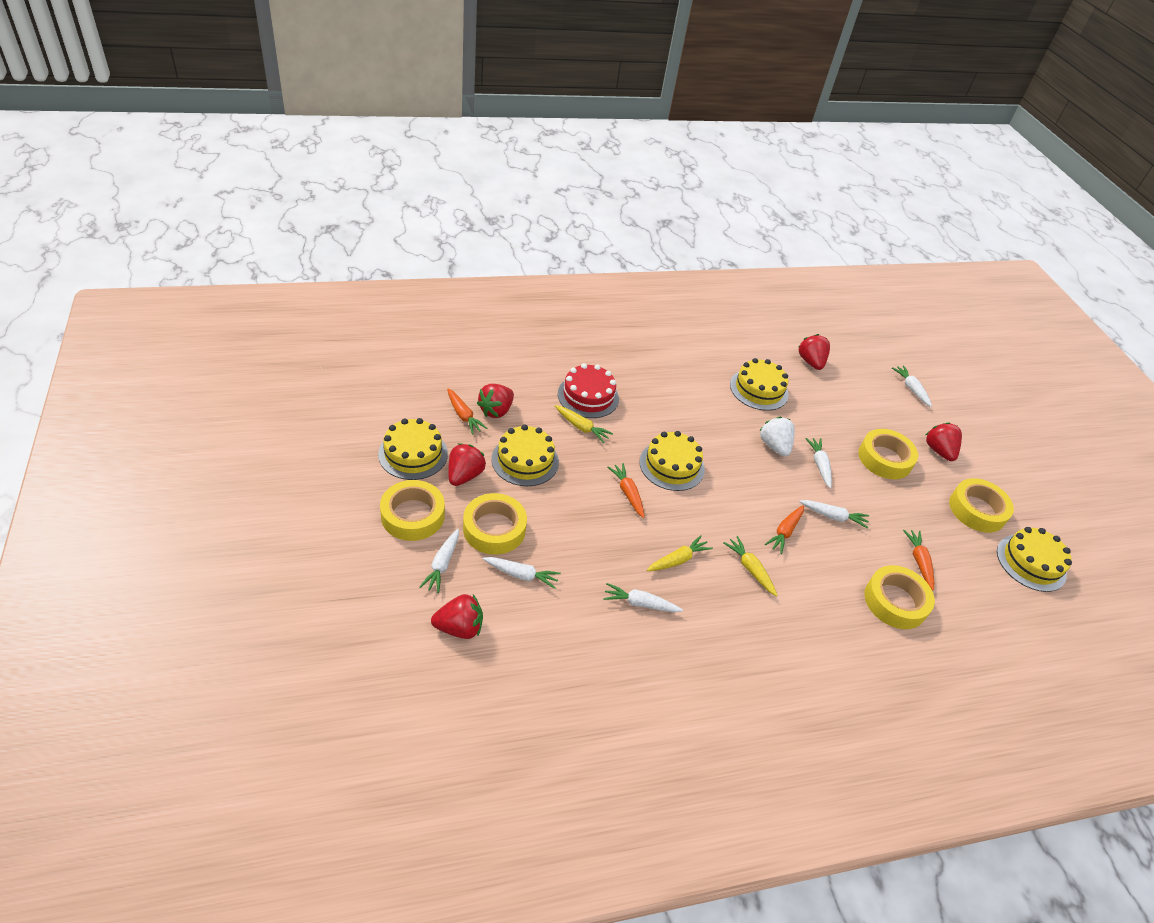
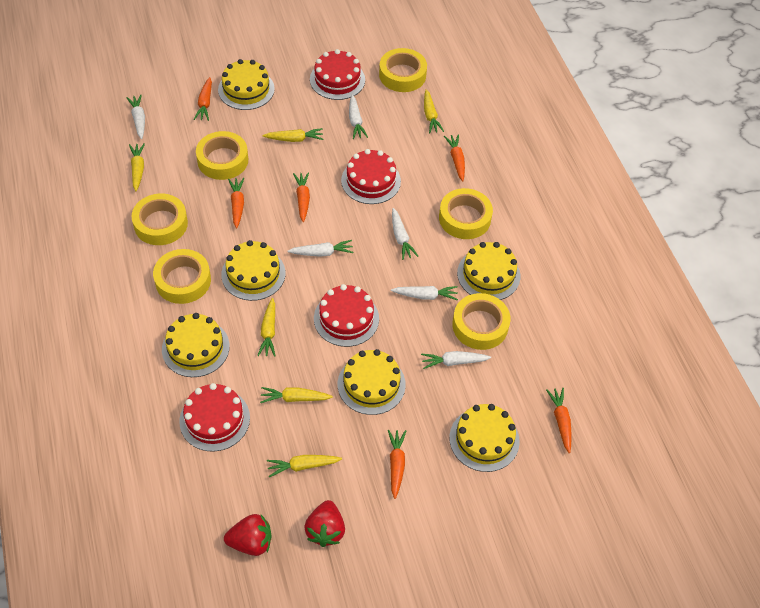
orange carrot: 4 -> 6
red cake: 1 -> 4
red strawberry: 5 -> 2
white strawberry: 1 -> 0
yellow cake: 5 -> 6
yellow carrot: 3 -> 6
yellow tape: 5 -> 6

